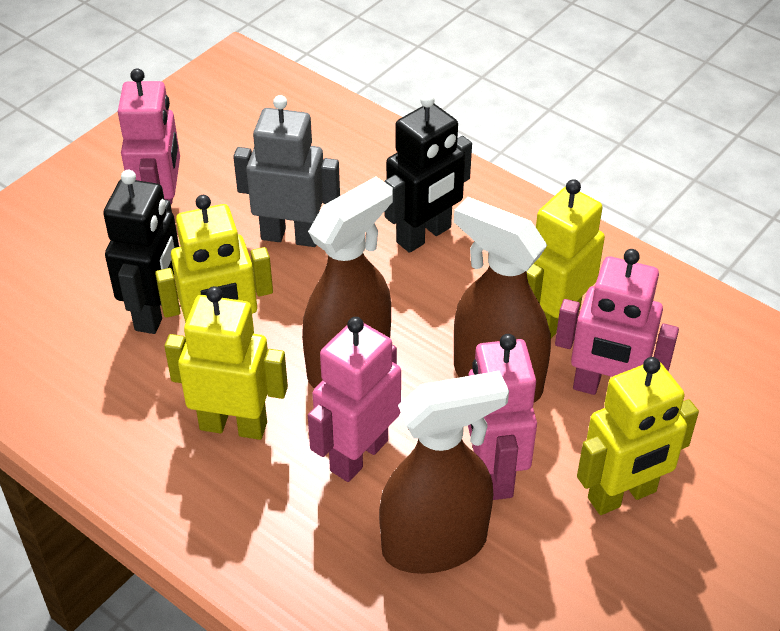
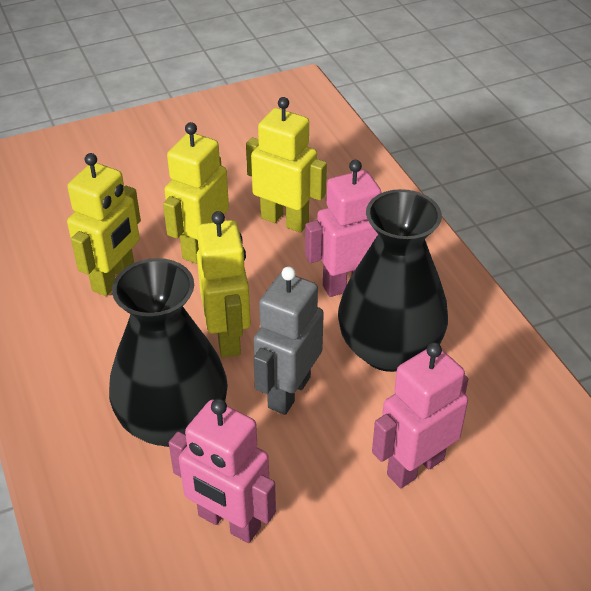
black robot: 2 -> 0
black vase: 0 -> 2
brown spray bottle: 3 -> 0
pink robot: 4 -> 3

